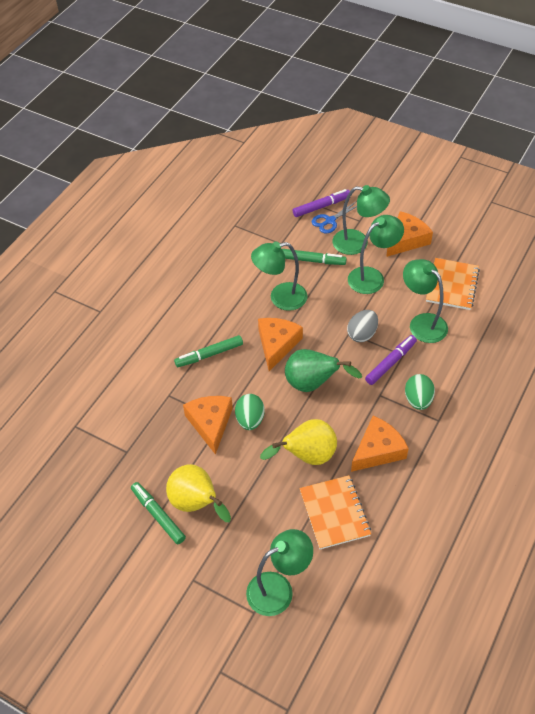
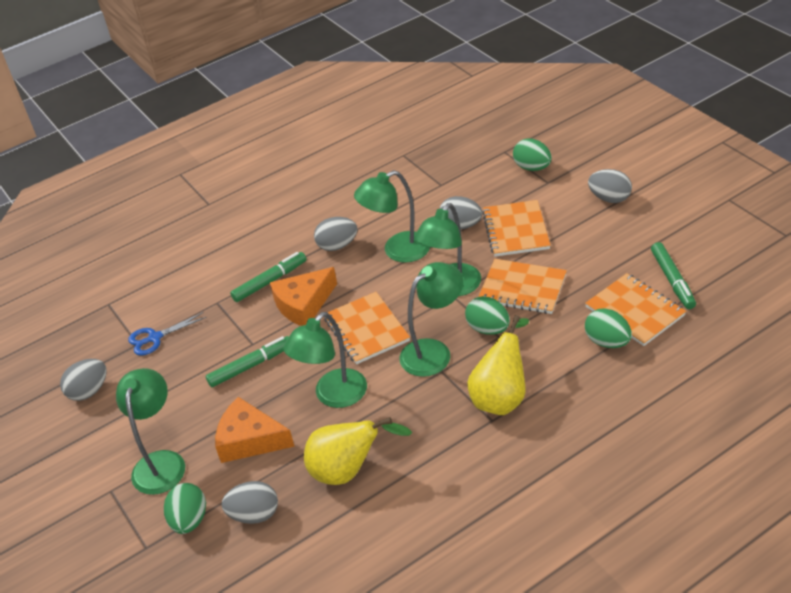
green egg: 2 -> 4
green pear: 1 -> 0
grey egg: 1 -> 5
orange cheese: 4 -> 2
orange notebook: 2 -> 4
purple marker: 2 -> 0

